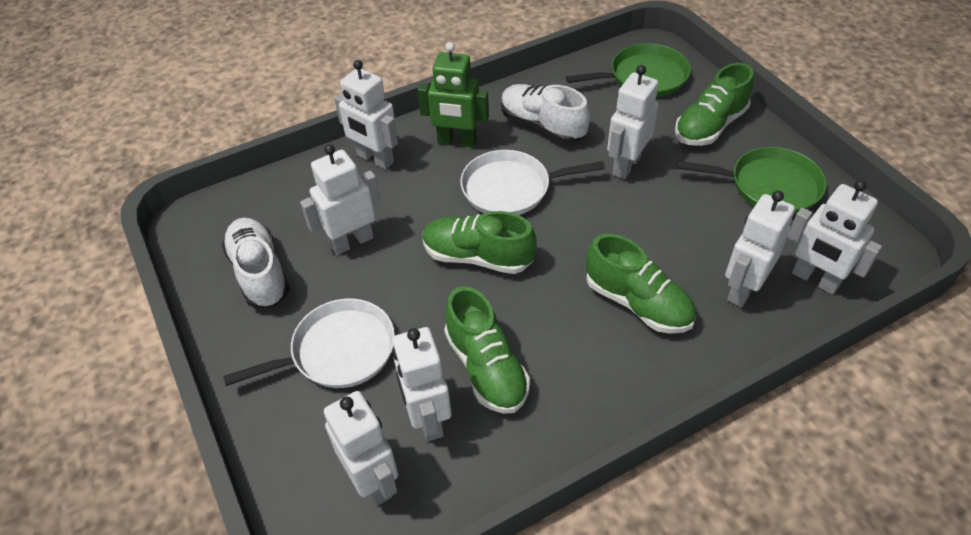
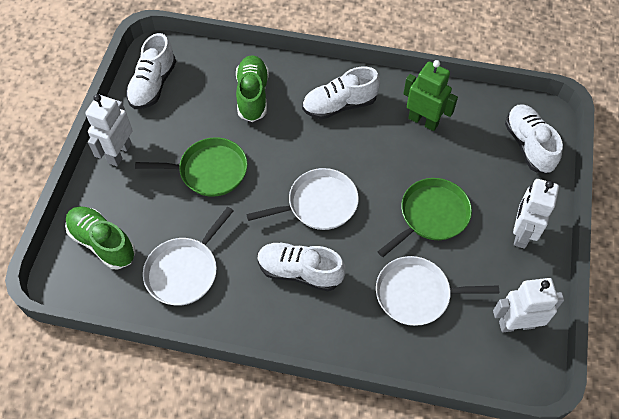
green shoe: 4 -> 2
white pan: 2 -> 3
white robot: 7 -> 3
white shoe: 2 -> 4

